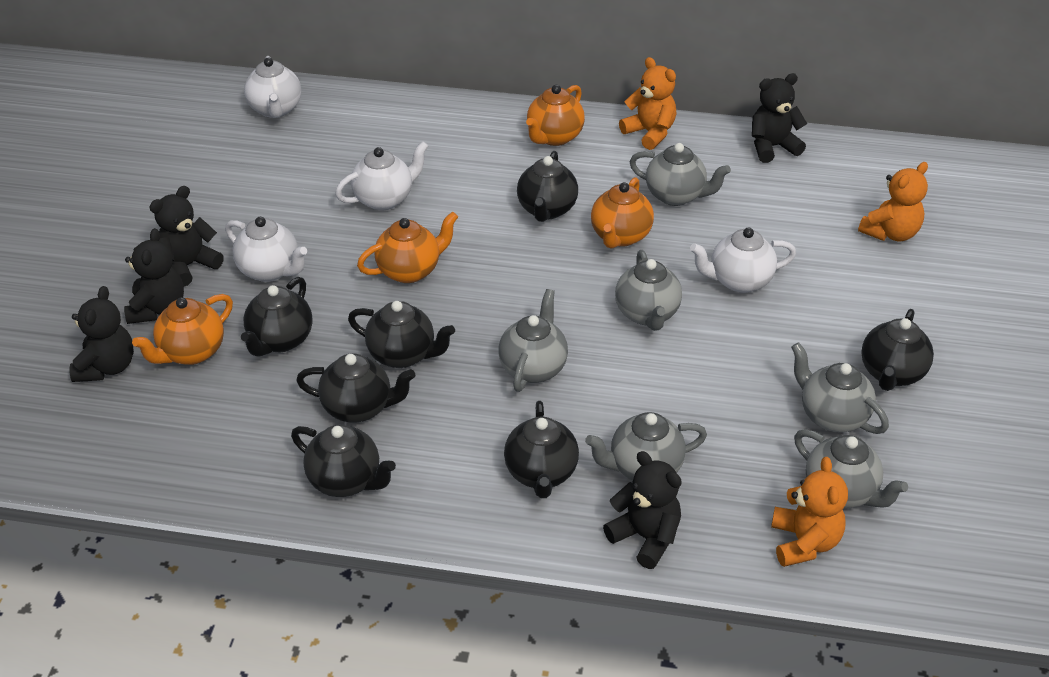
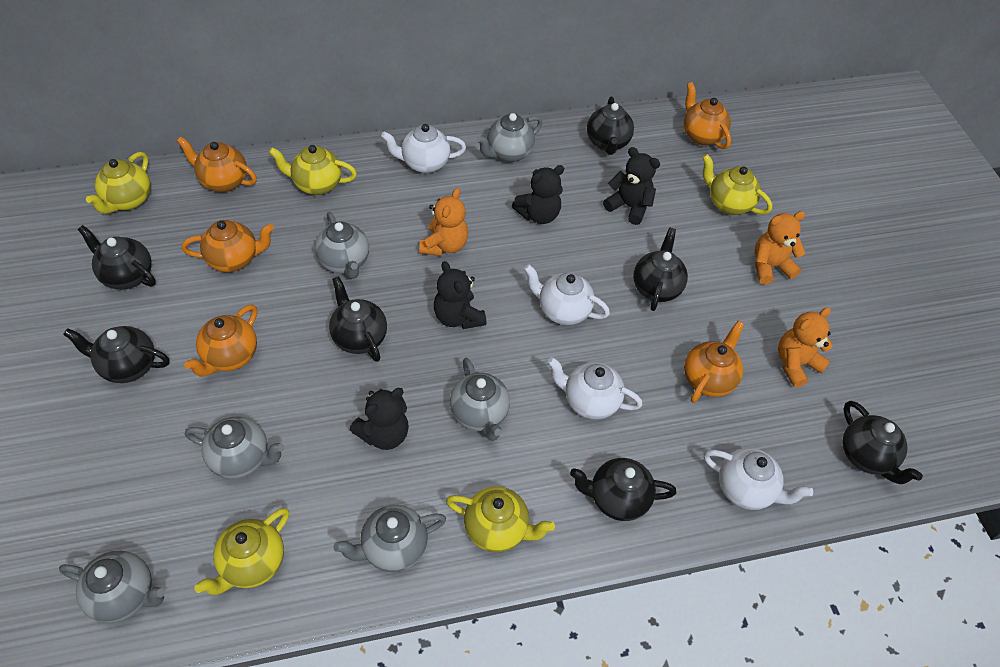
black teddy bear: 5 -> 4
orange teapot: 4 -> 5
yellow teapot: 0 -> 5

